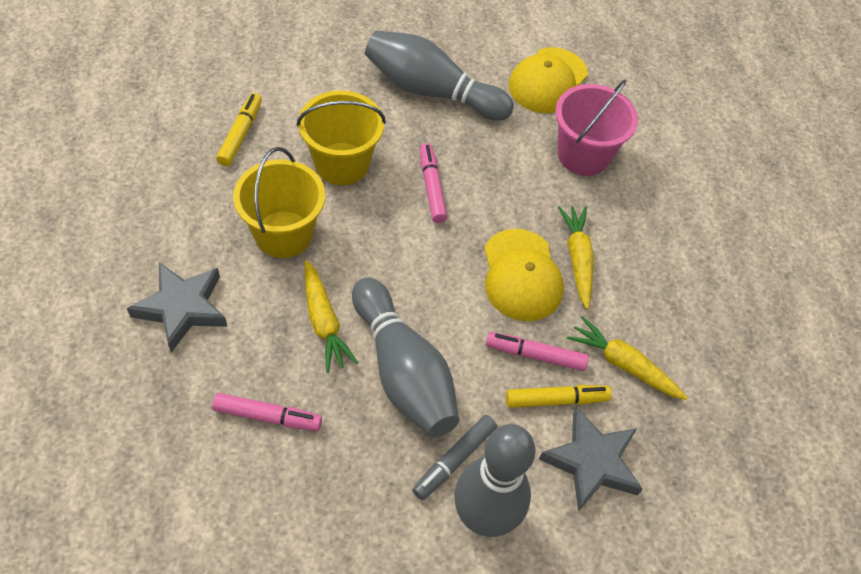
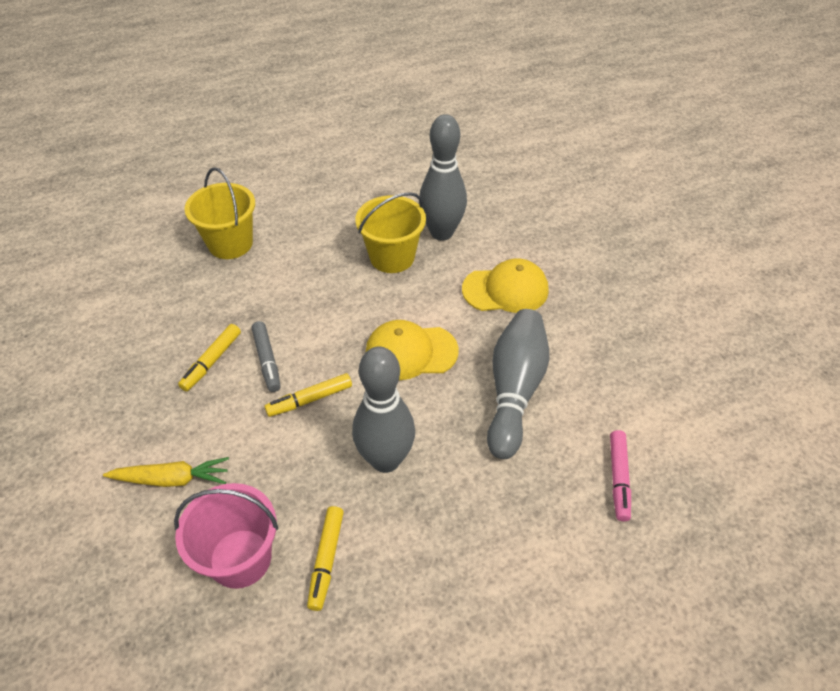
grey star: 2 -> 0
pink marker: 3 -> 1
yellow carrot: 3 -> 1
yellow marker: 2 -> 3

